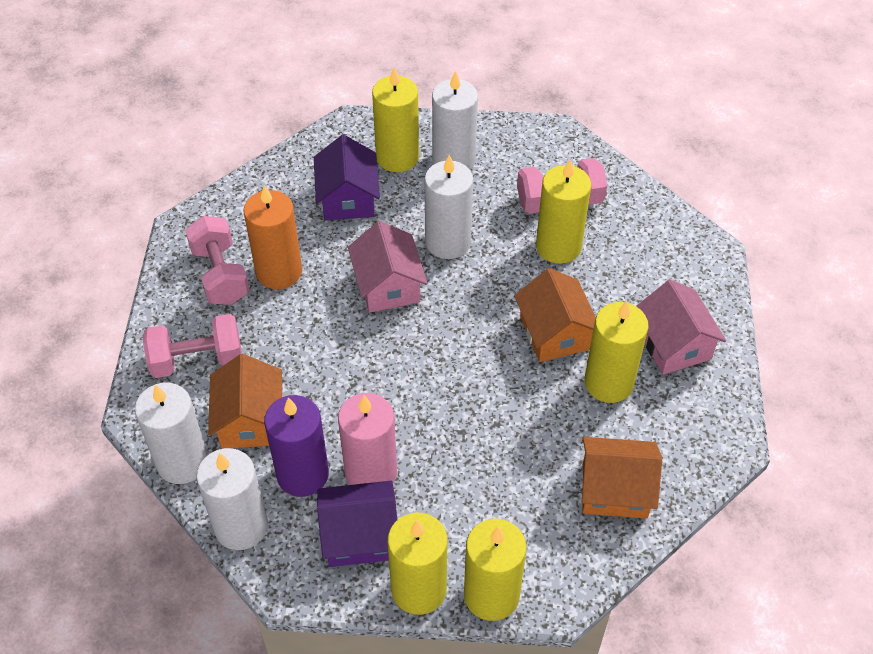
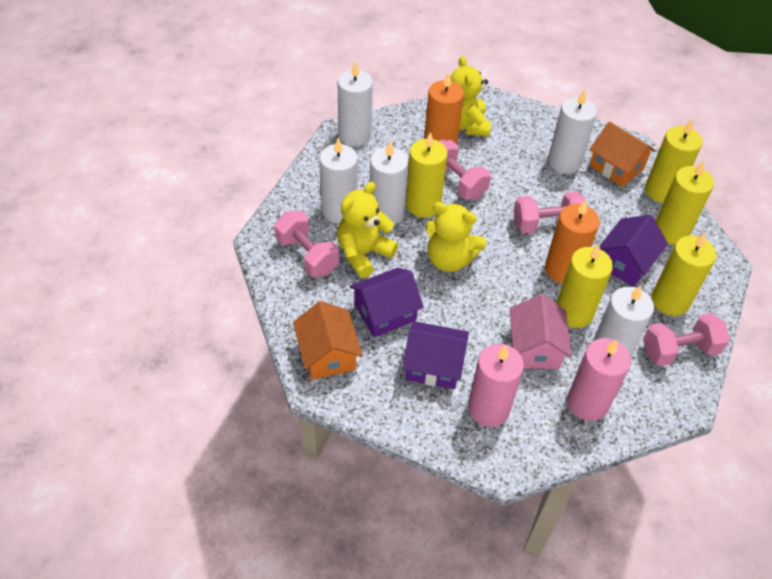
orange candle: 1 -> 2
orange house: 3 -> 2
pink candle: 1 -> 2
pink dumbbell: 3 -> 4
pink house: 2 -> 1
purple candle: 1 -> 0
purple house: 2 -> 3
white candle: 4 -> 5
yellow teddy bear: 0 -> 3

